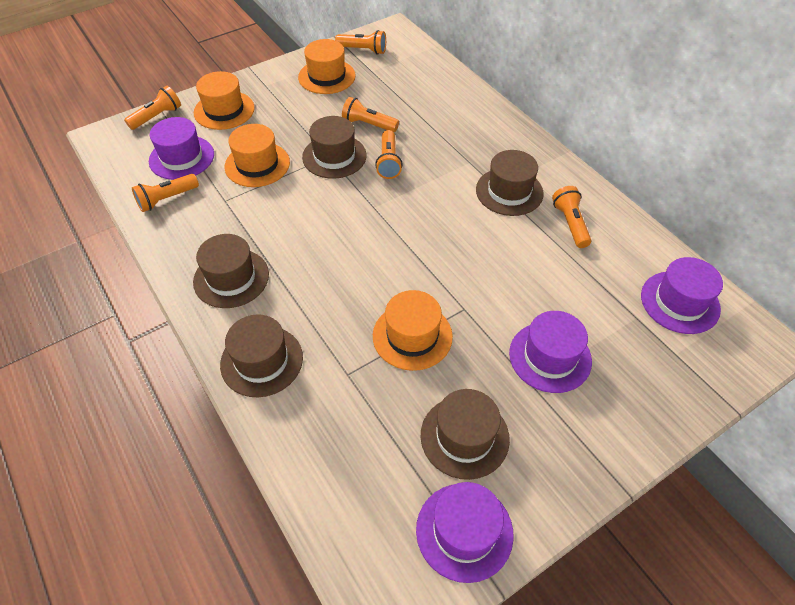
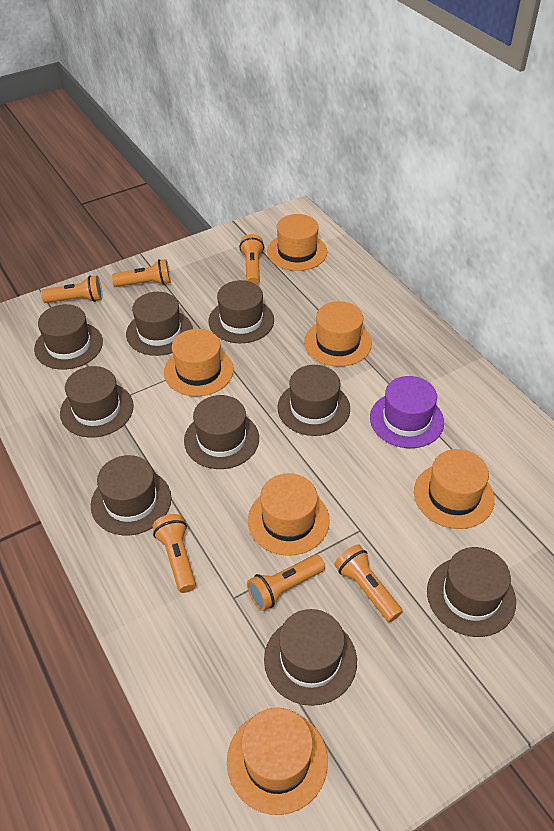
brown hat: 5 -> 9
orange hat: 4 -> 6
purple hat: 4 -> 1

